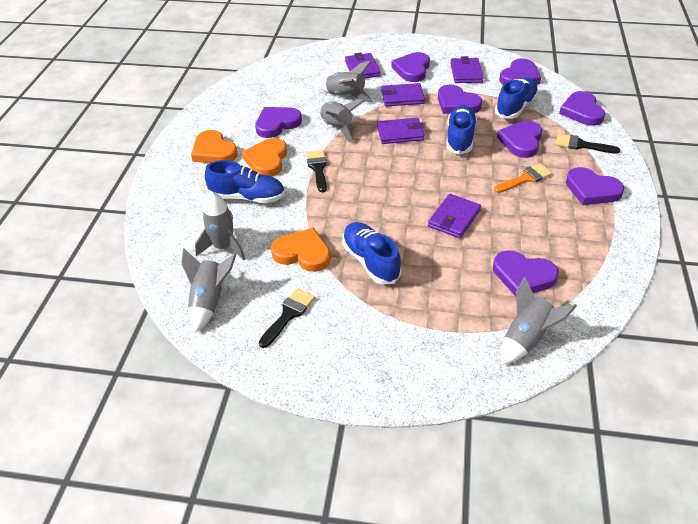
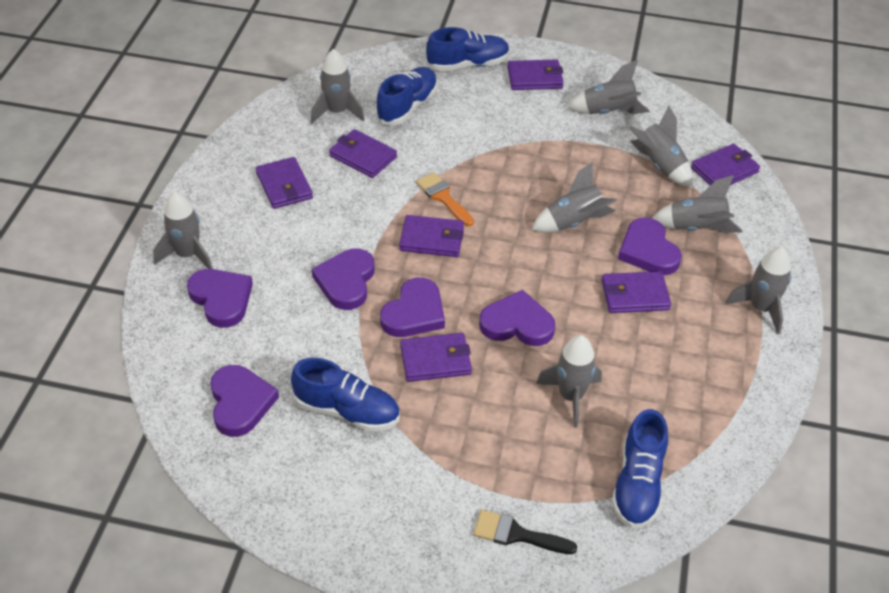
black brush: 3 -> 1
grey rocket: 5 -> 8
orange heart: 3 -> 0
purple heart: 8 -> 6
purple wallet: 5 -> 7

